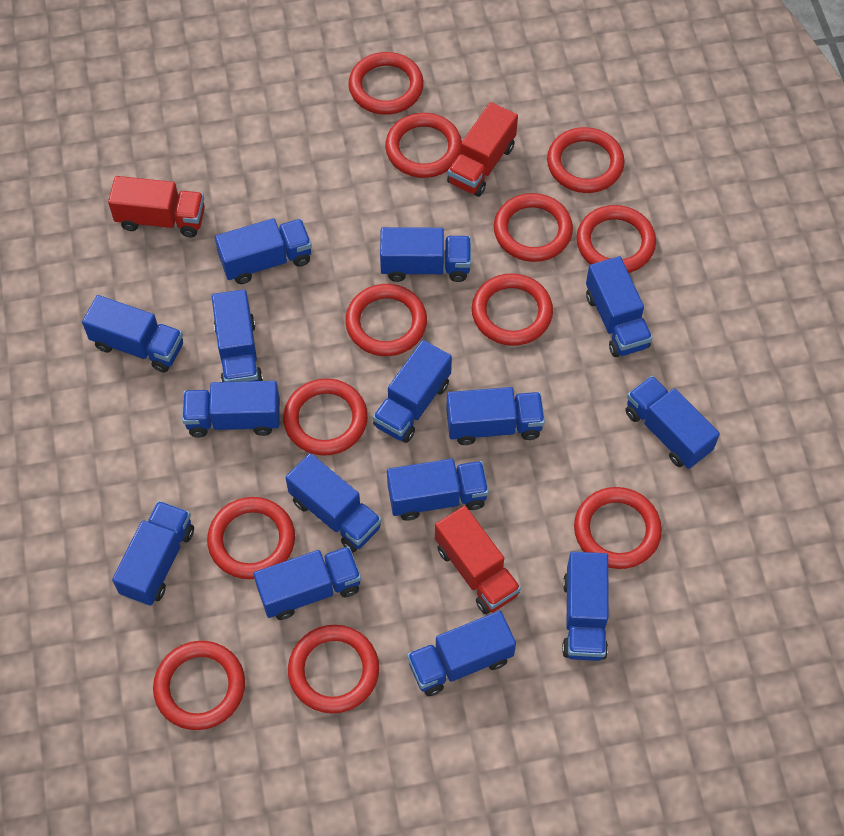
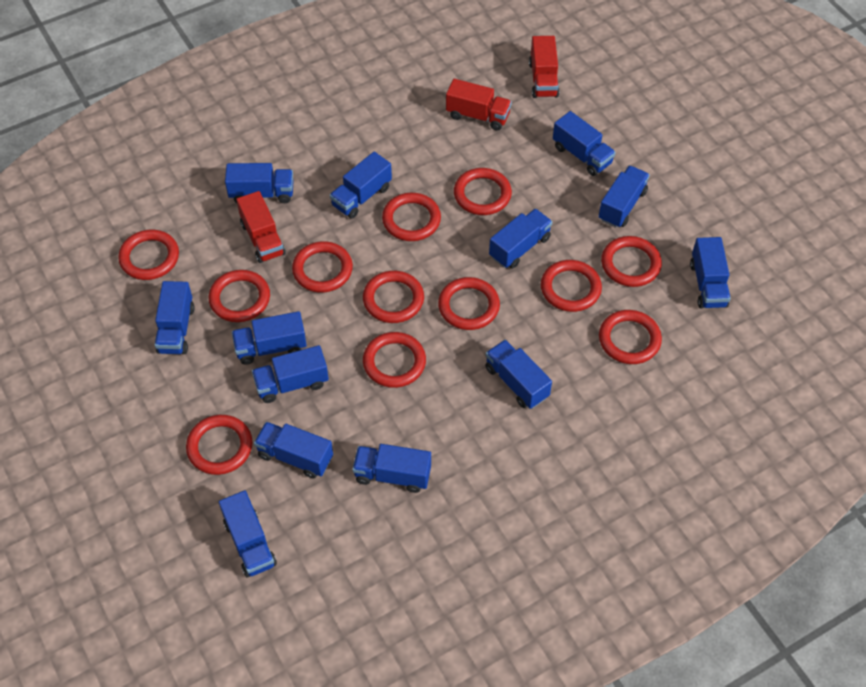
blue truck: 15 -> 13

